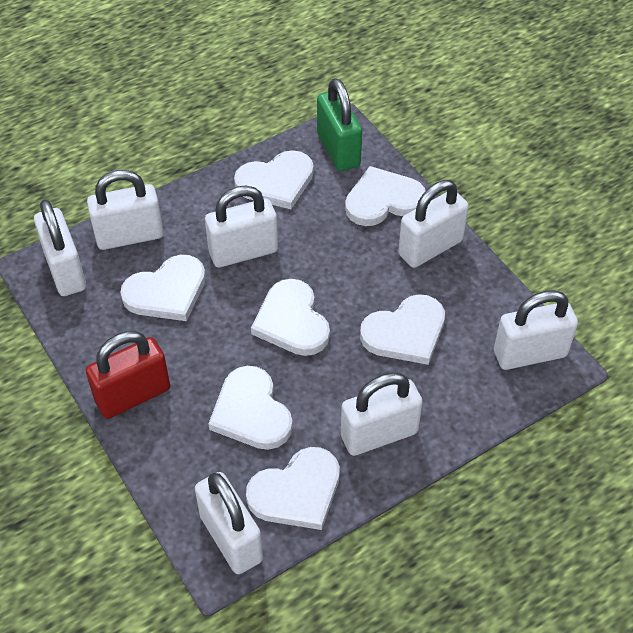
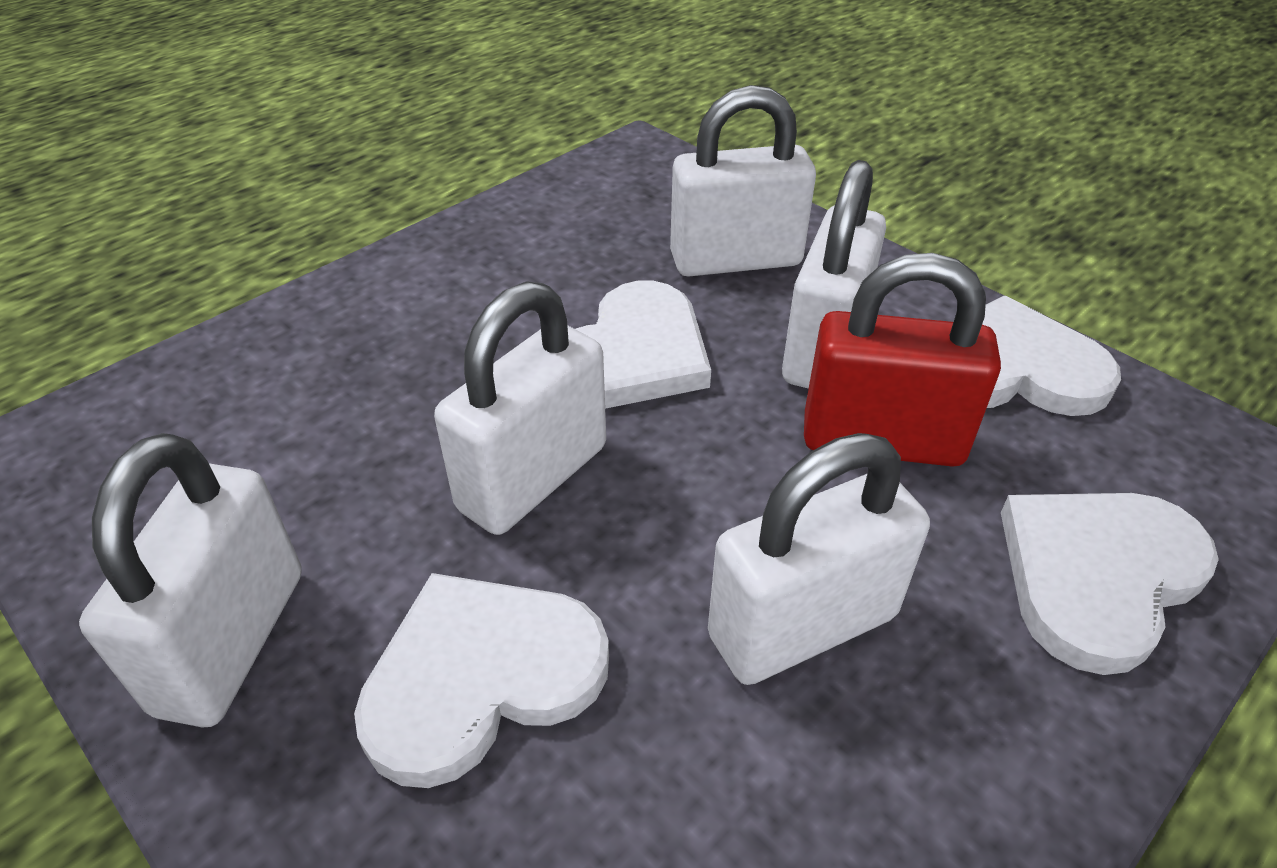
green padlock: 1 -> 0
white heart: 7 -> 4
white padlock: 7 -> 5

